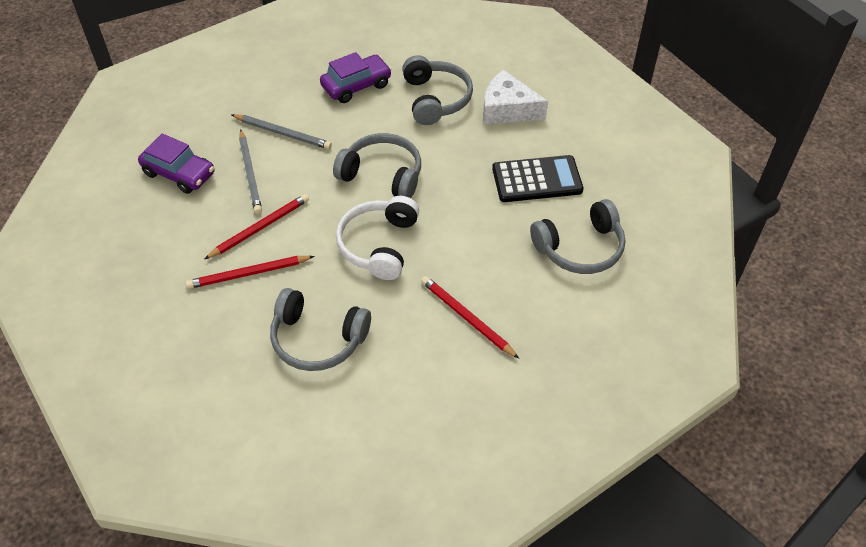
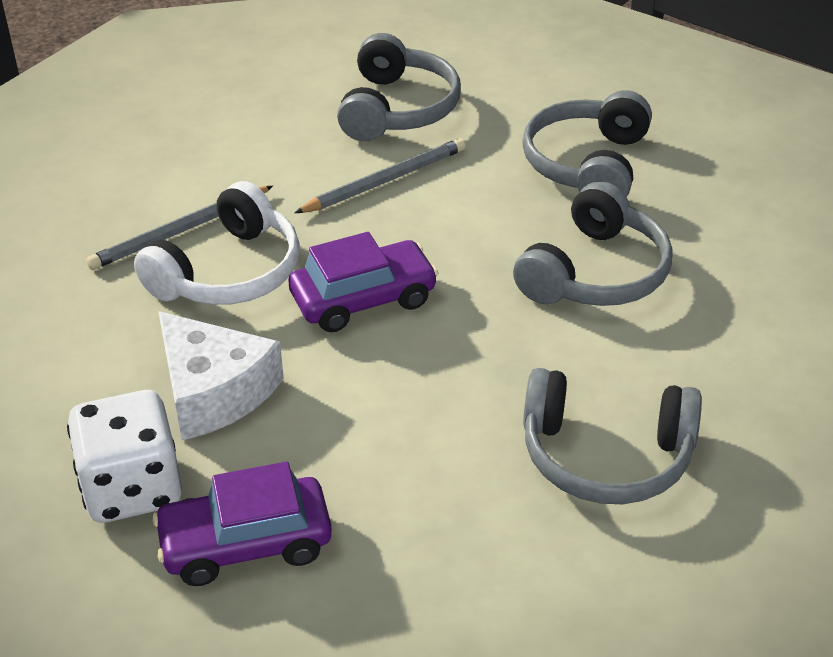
black calculator: 1 -> 0
red pencil: 3 -> 0
white dice: 0 -> 1

